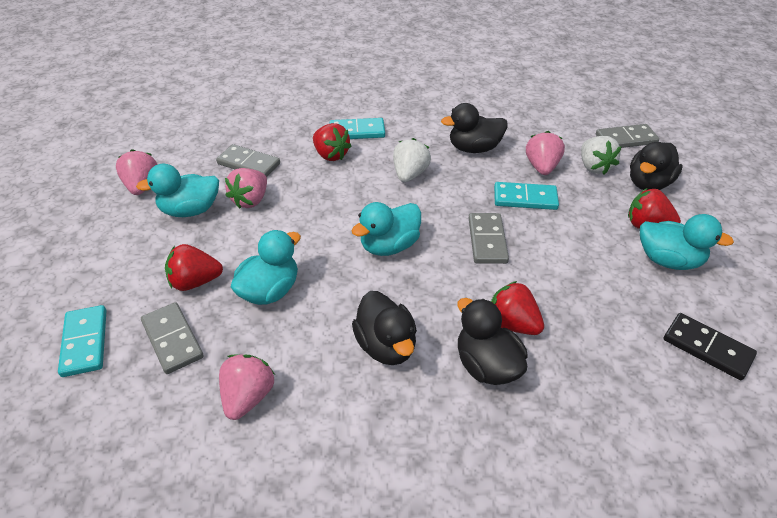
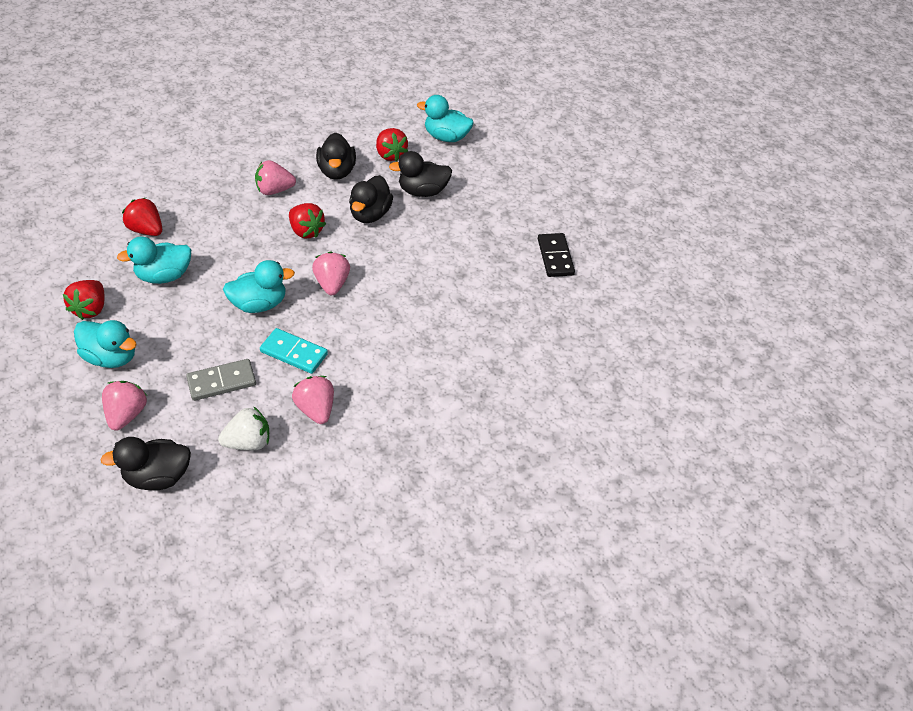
grey domino: 4 -> 1
turquoise domino: 3 -> 1
white strawberry: 2 -> 1

